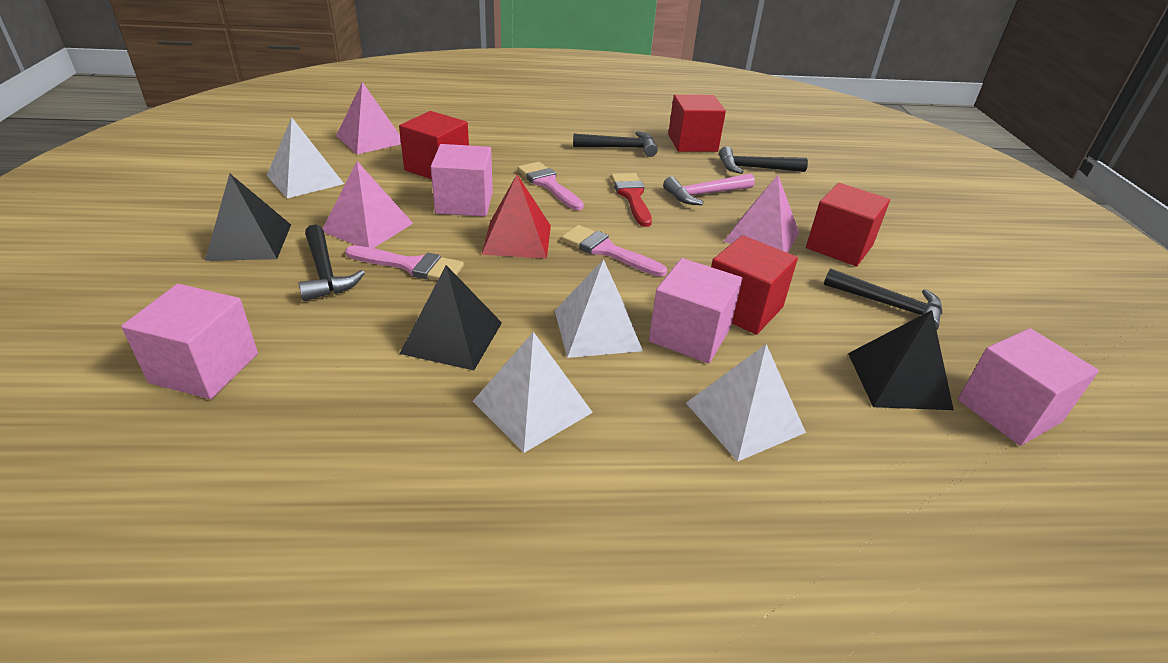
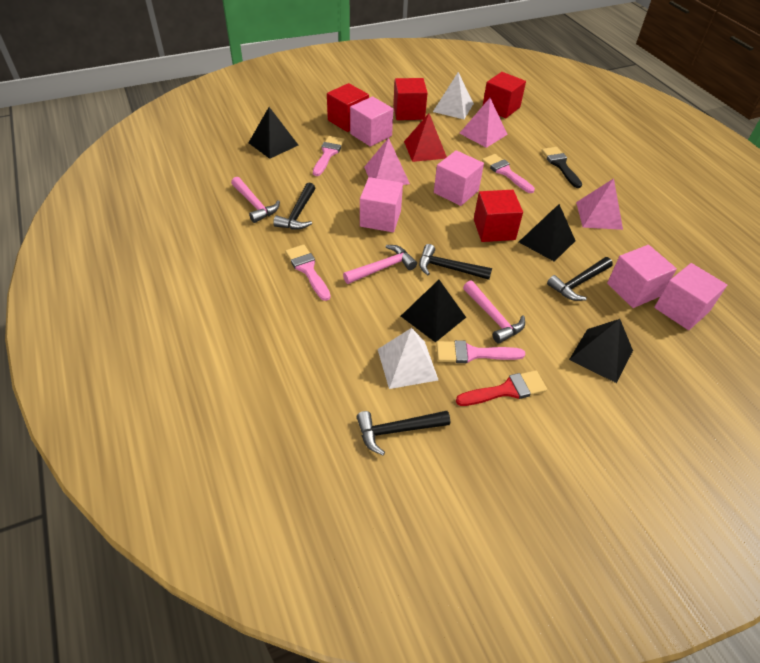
black brush: 0 -> 1
black pyramid: 3 -> 4
pink brush: 3 -> 4
pink cube: 4 -> 5
pink hammer: 1 -> 3
white pyramid: 4 -> 2

